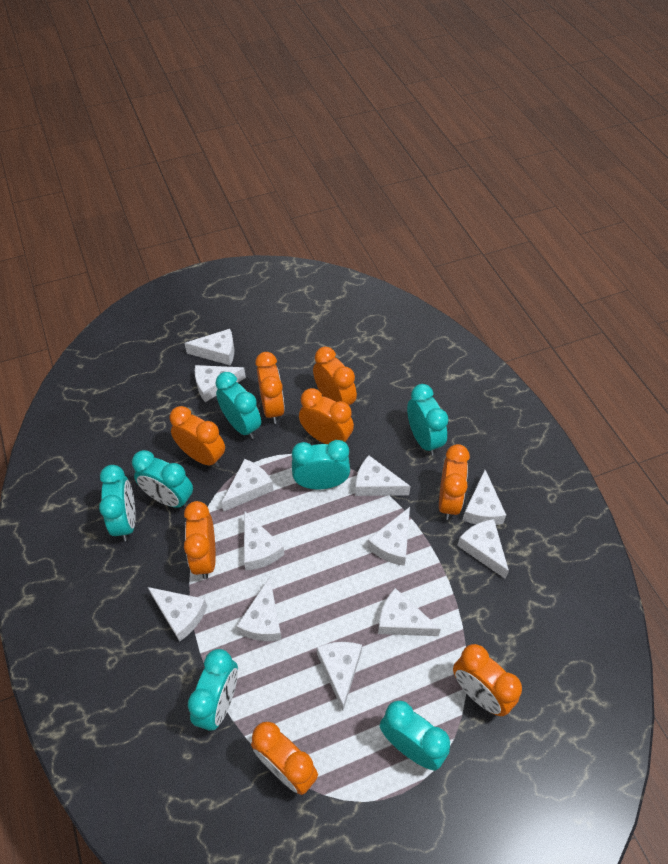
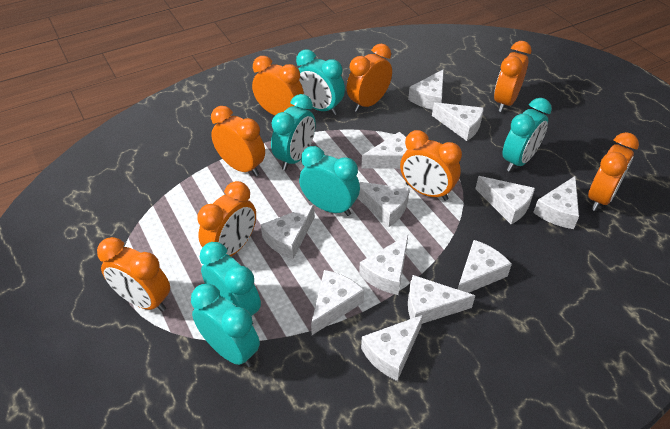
turquoise clock: 7 -> 6

